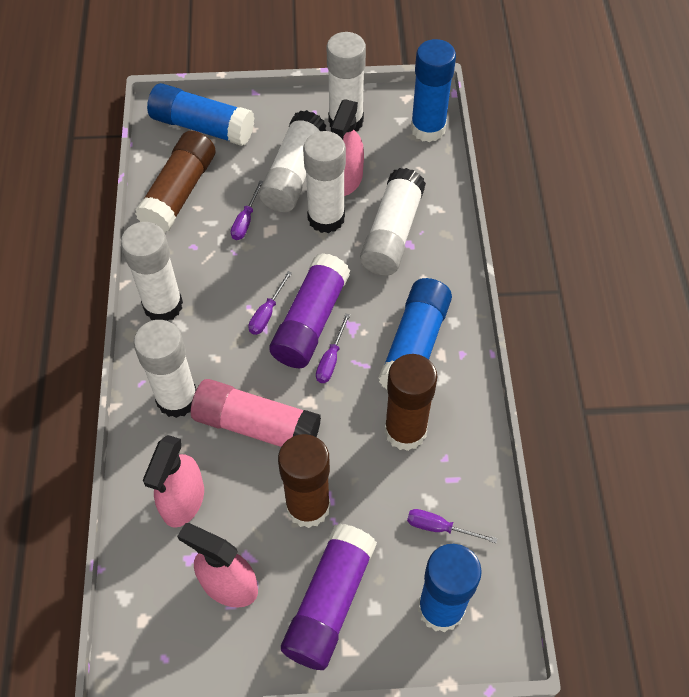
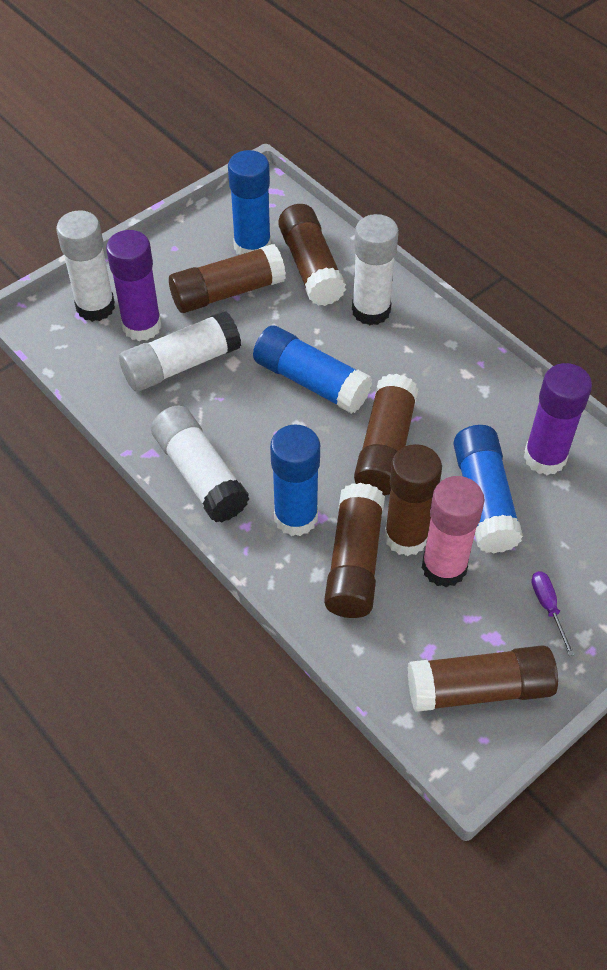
brown glue stick: 3 -> 6
pink spray bottle: 3 -> 0
purple screwdriver: 4 -> 1
white glue stick: 6 -> 4

